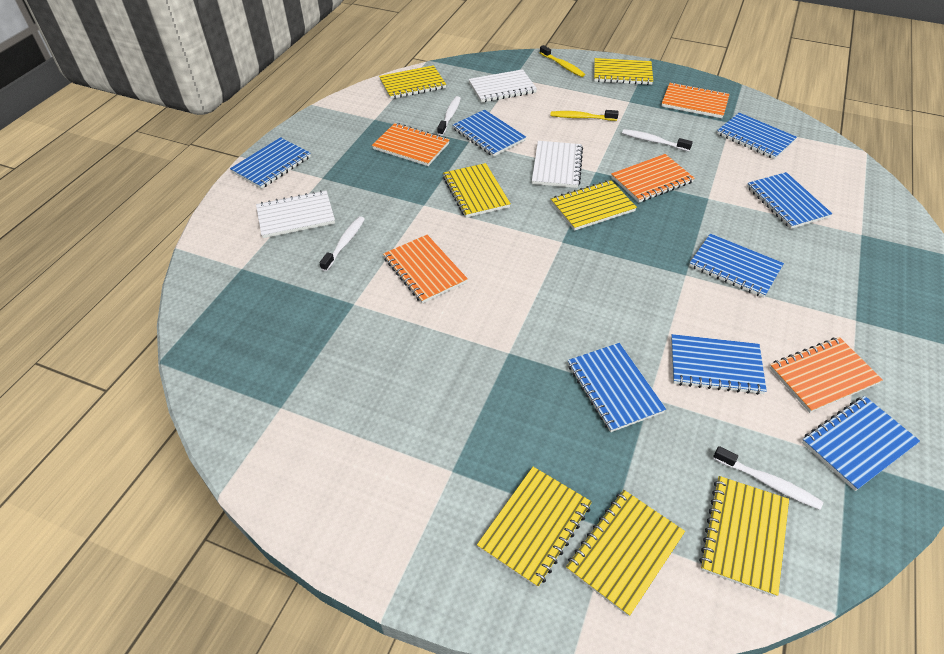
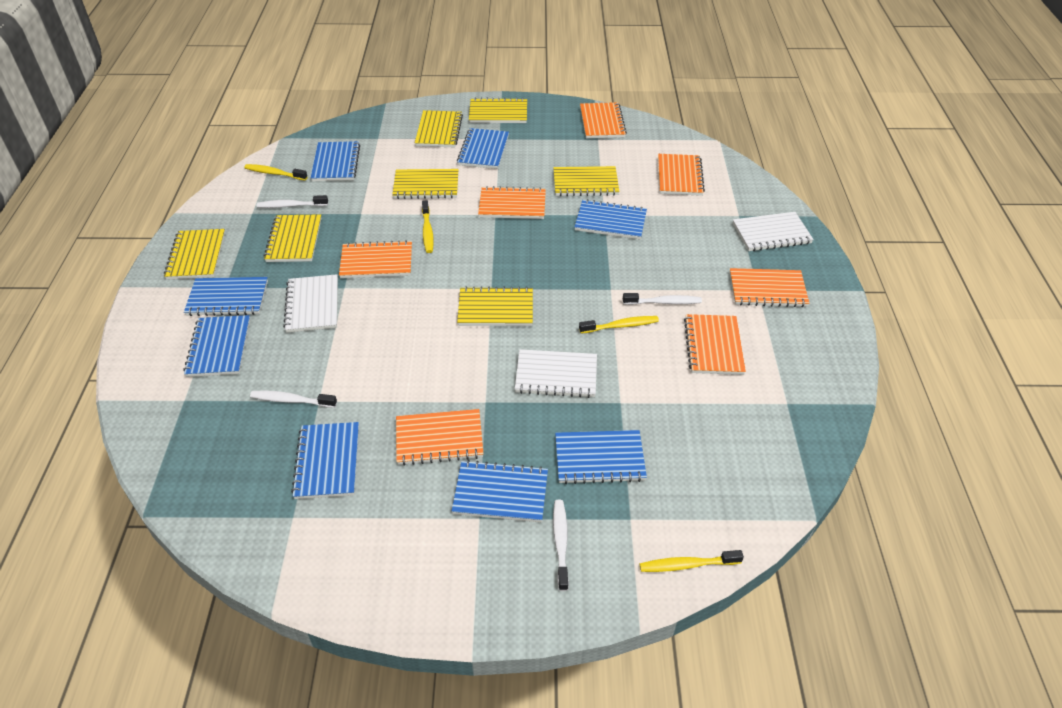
orange notebook: 5 -> 7
yellow toothbrush: 2 -> 4

